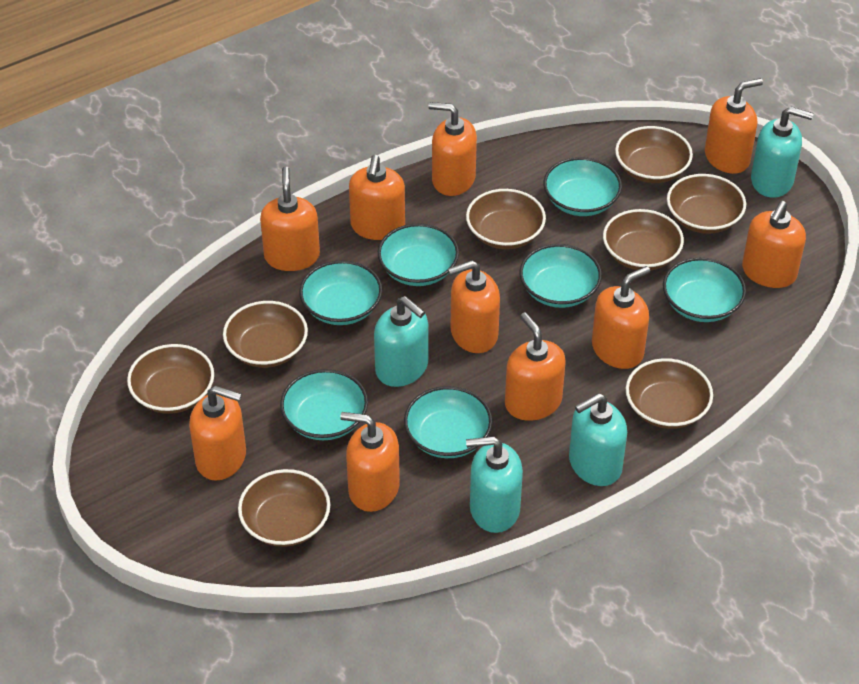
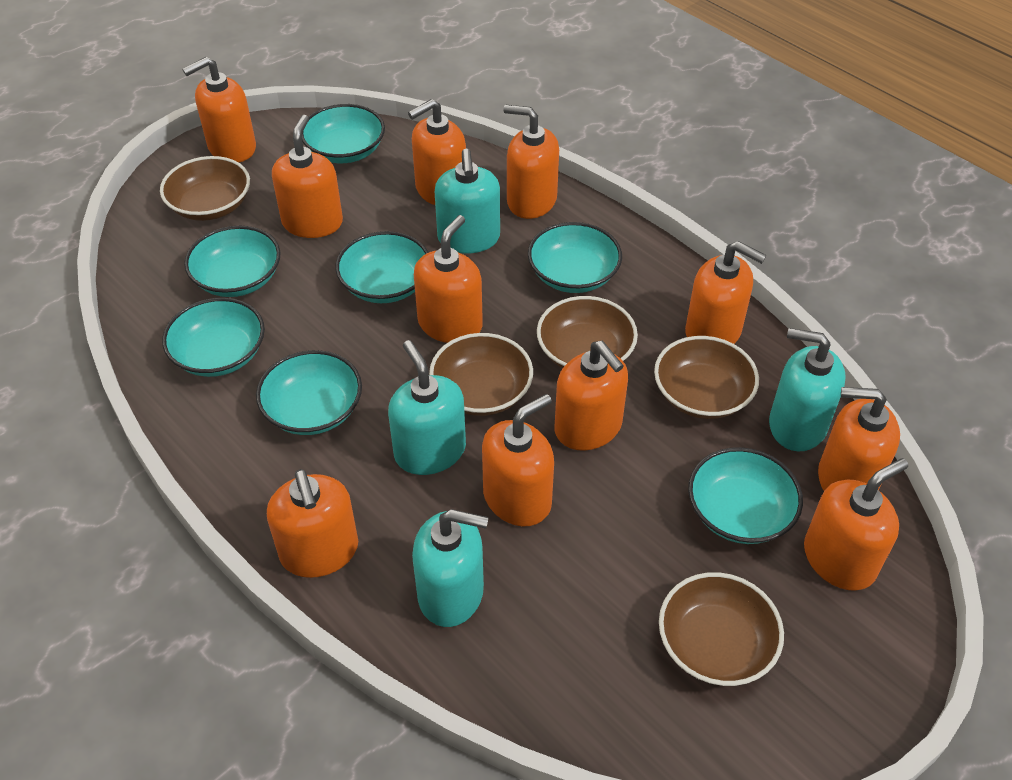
brown bowl: 8 -> 5
orange soap dispenser: 10 -> 11

